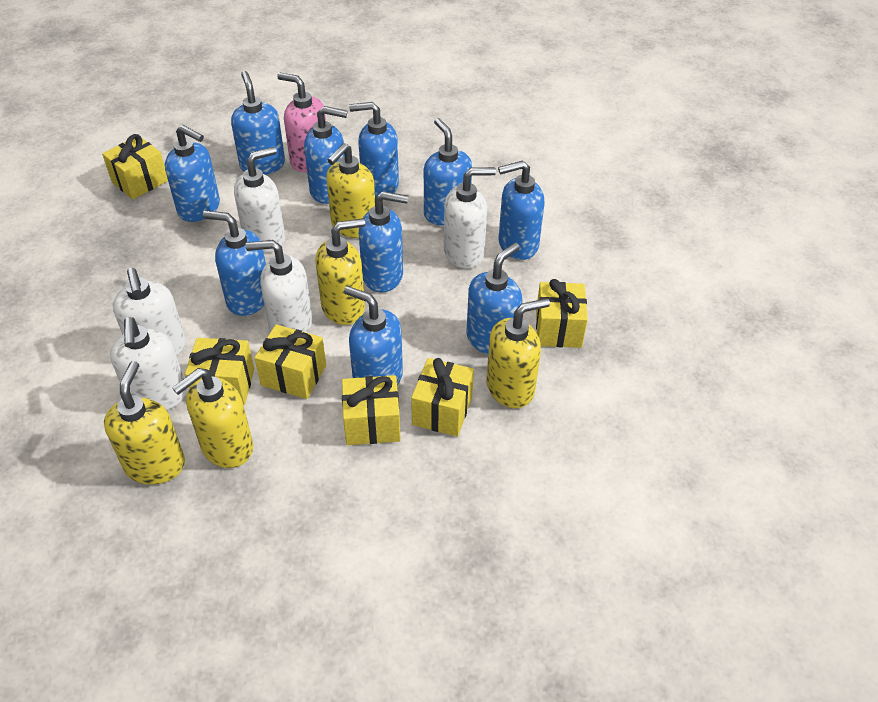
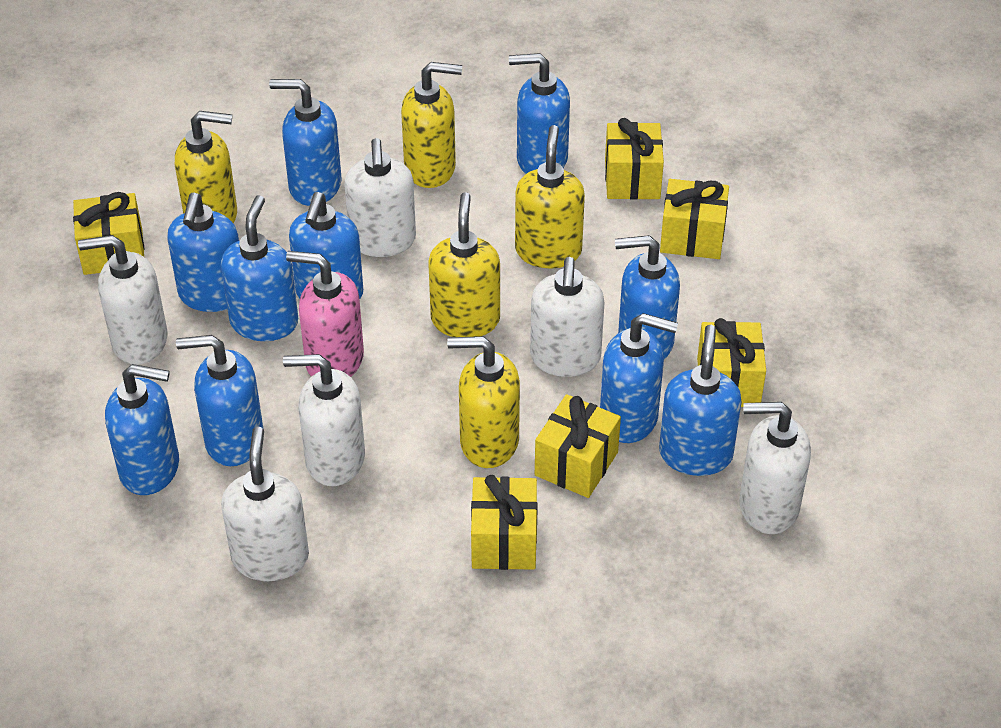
white soap dispenser: 5 -> 6

